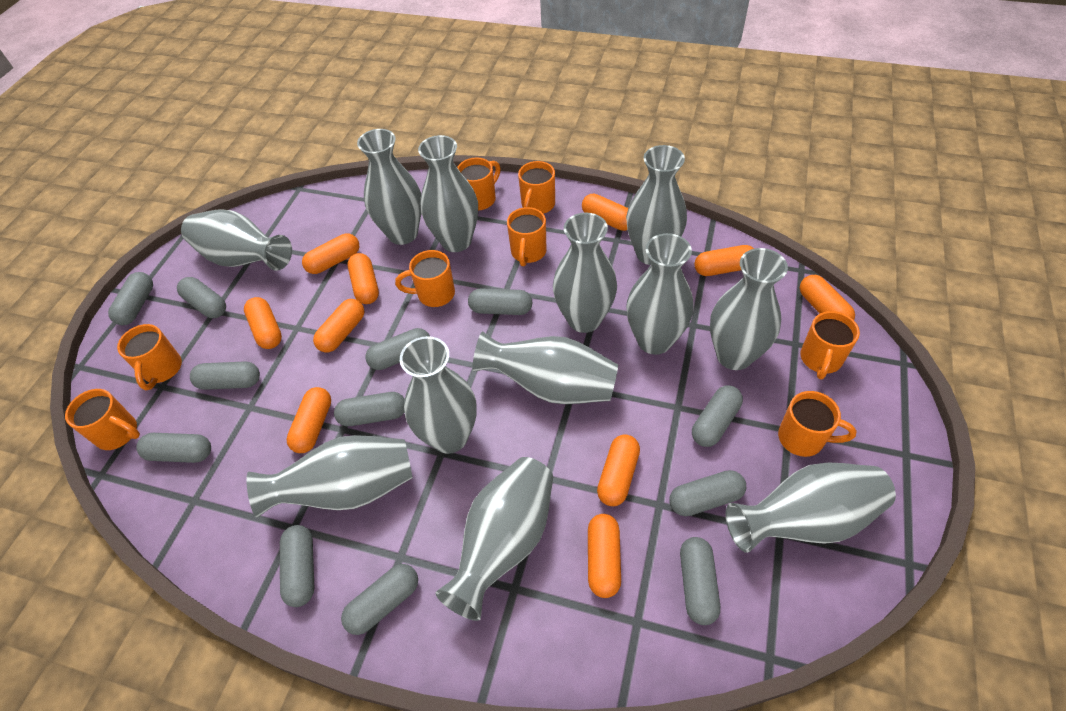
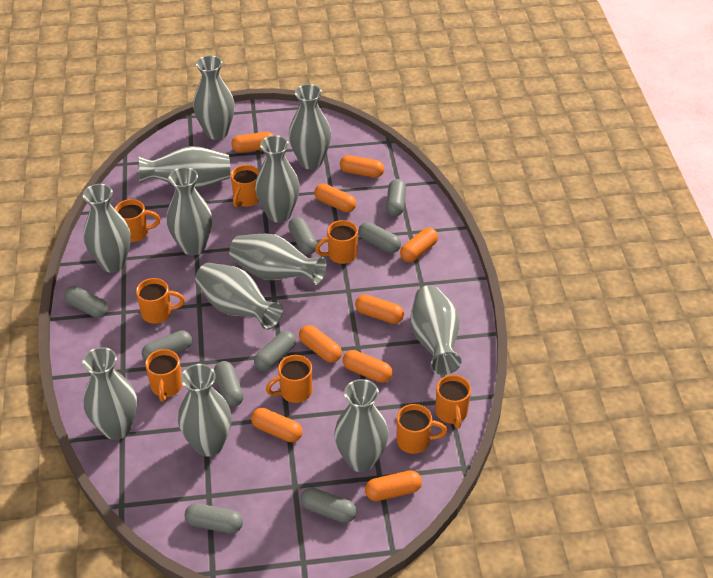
grey capsule: 12 -> 9
orange capsule: 10 -> 9

